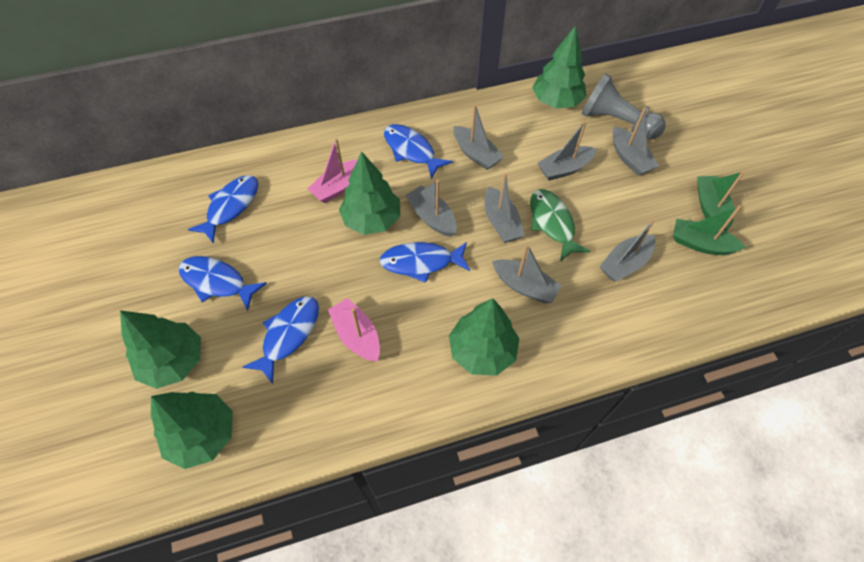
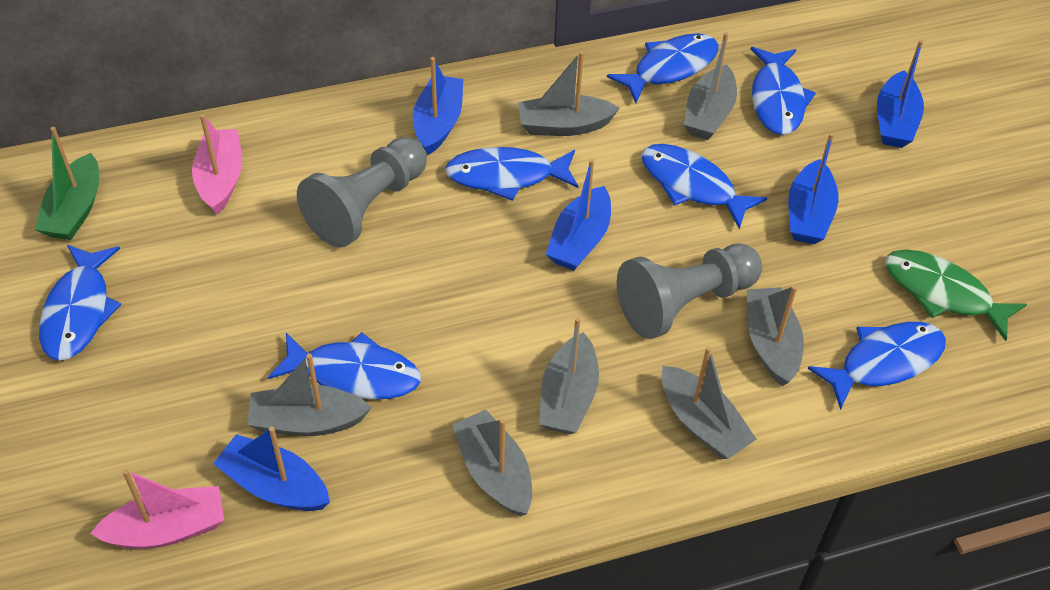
blue boat: 0 -> 5
blue fish: 5 -> 7
green boat: 2 -> 1
green tree: 5 -> 0
grey pawn: 1 -> 2

